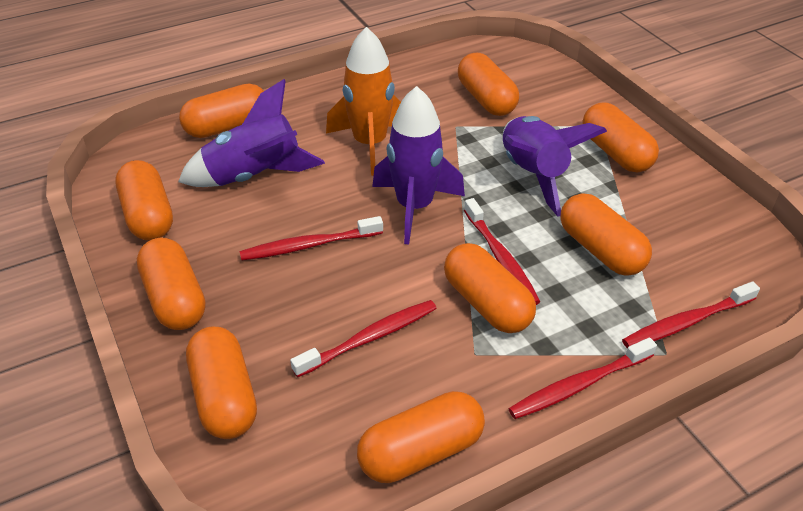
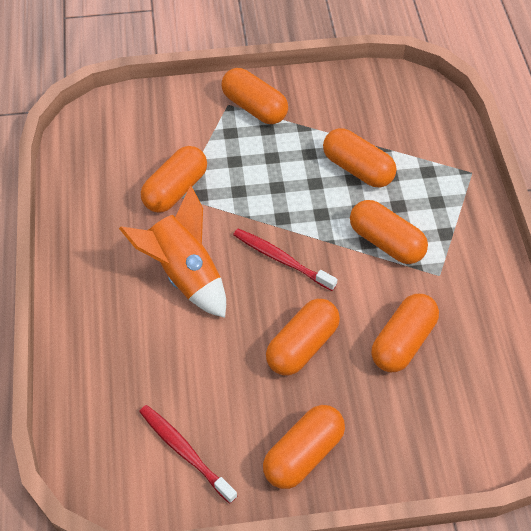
orange capsule: 9 -> 7
purple rocket: 3 -> 0
red toothbrush: 5 -> 2

